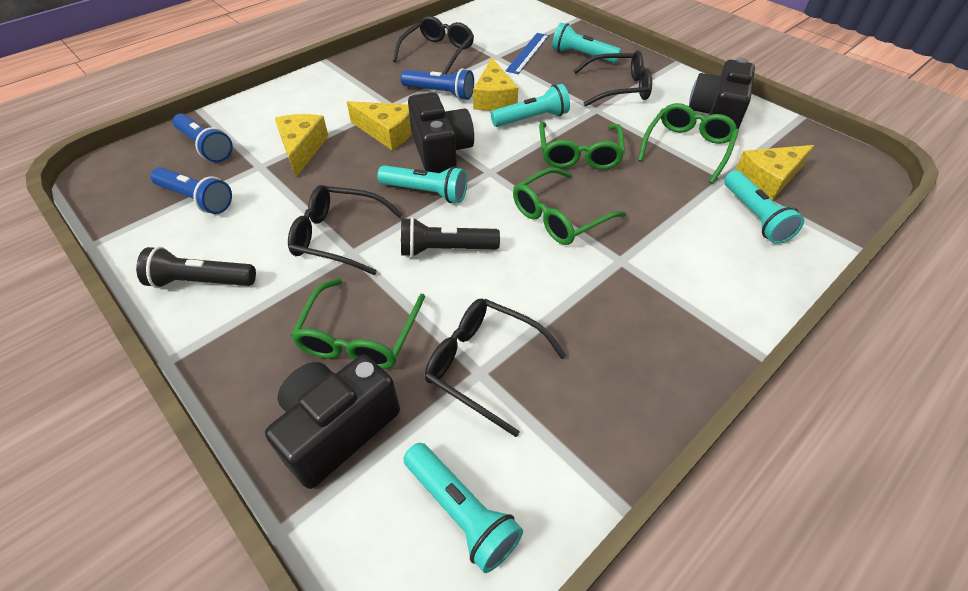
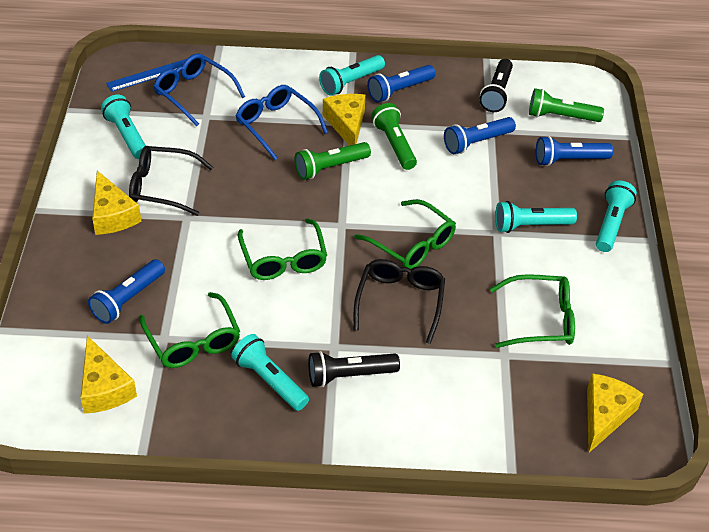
black camera: 3 -> 0
black glasses: 4 -> 2
blue flashlight: 3 -> 4
blue glasses: 0 -> 2
green flashlight: 0 -> 3

